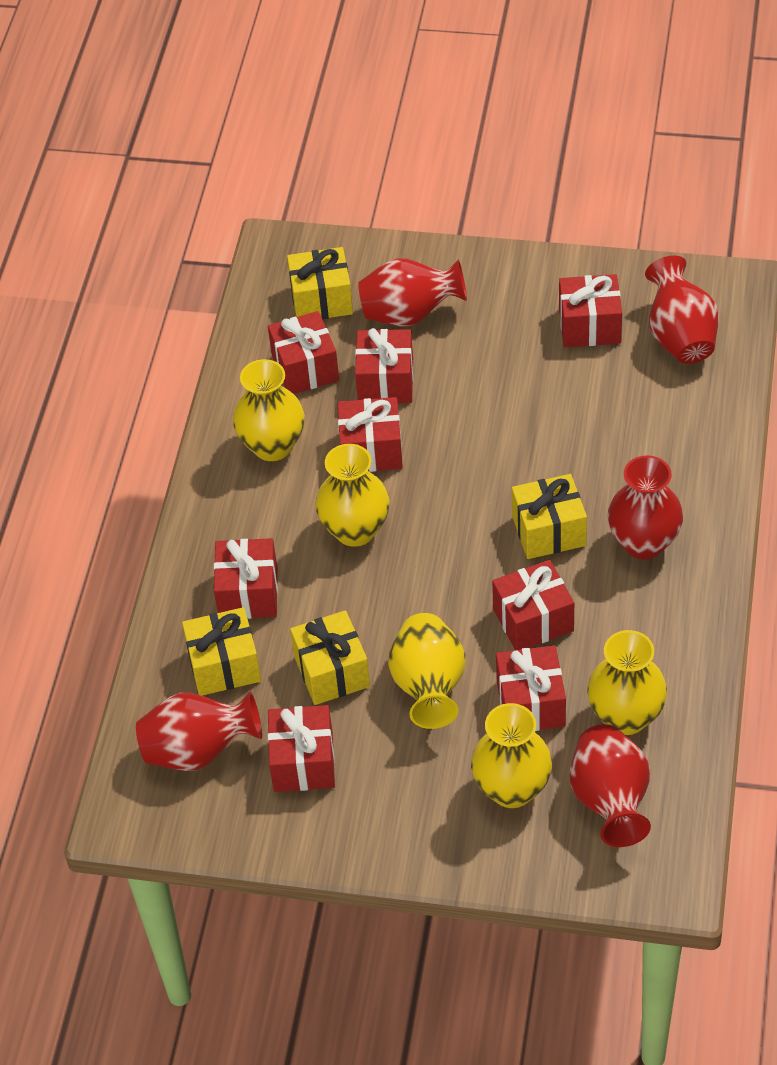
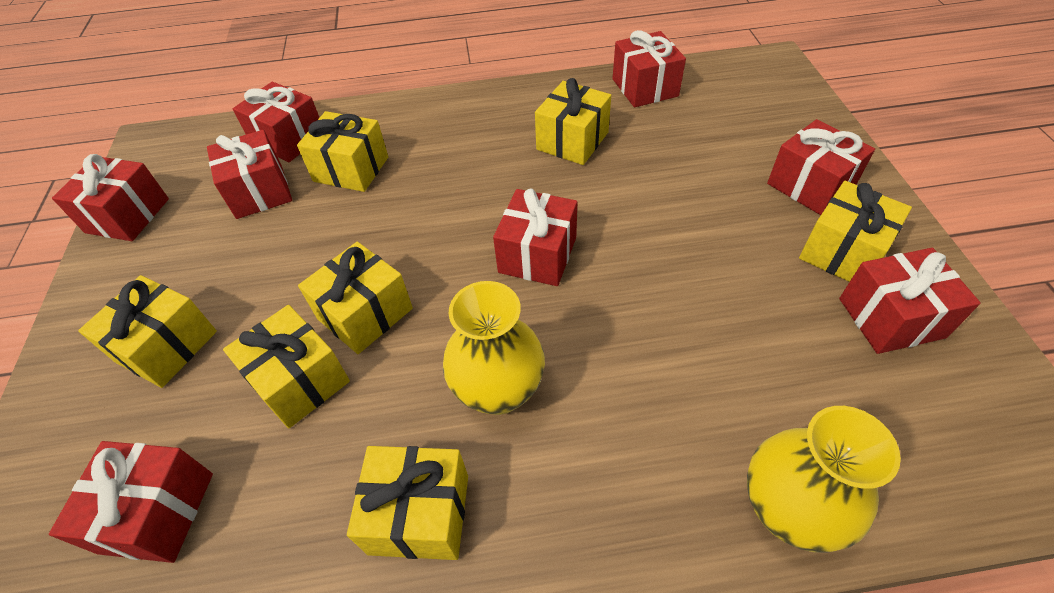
red vase: 5 -> 0
yellow gift: 4 -> 7
yellow vase: 5 -> 2

